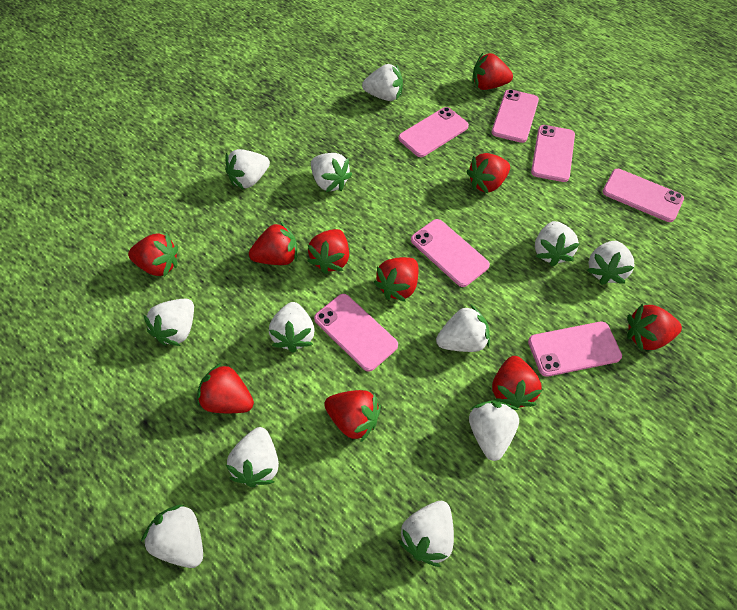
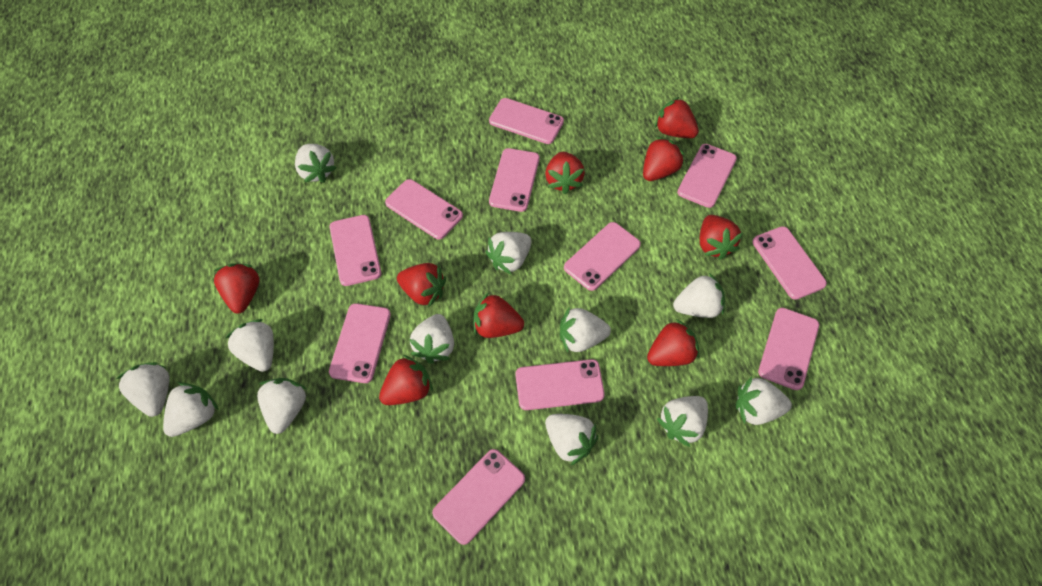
pink phone: 7 -> 11
red strawberry: 10 -> 9

